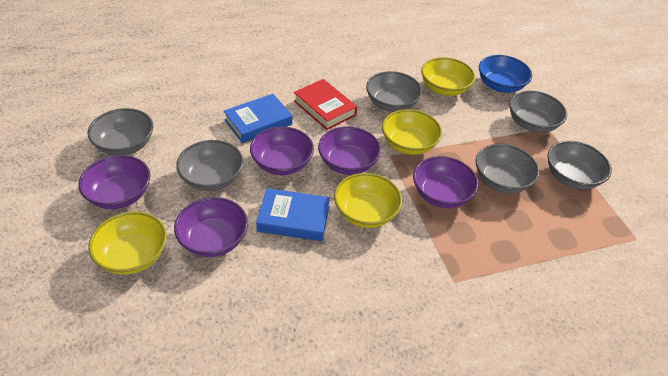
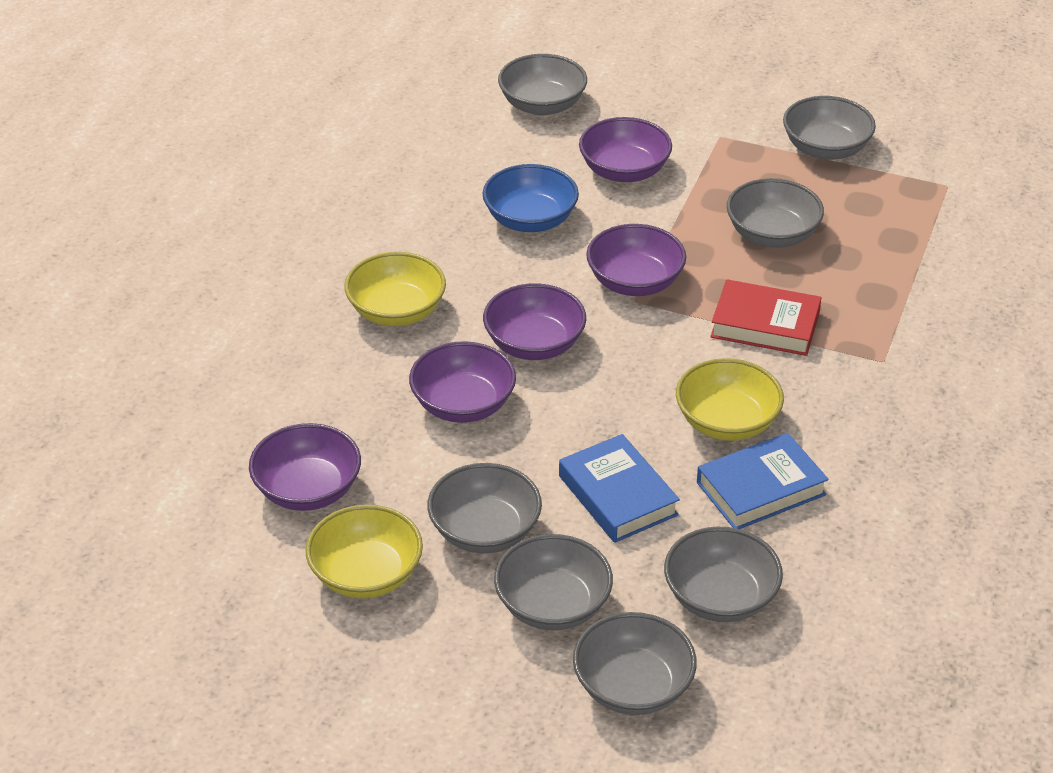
grey bowl: 6 -> 7
yellow bowl: 4 -> 3

